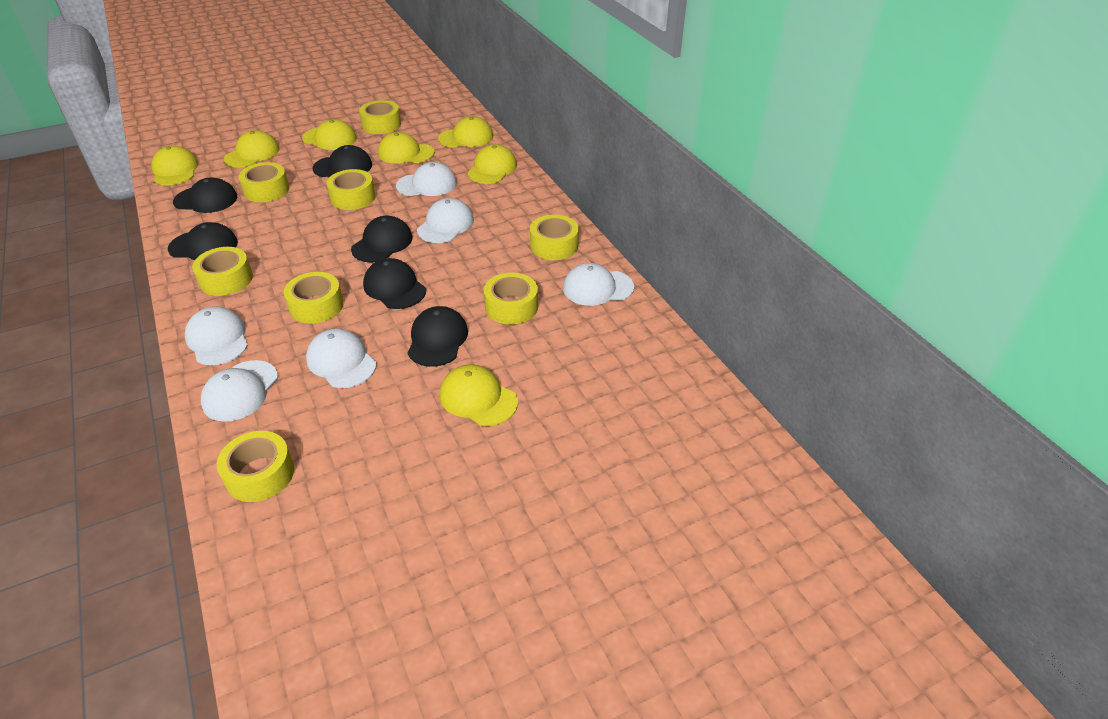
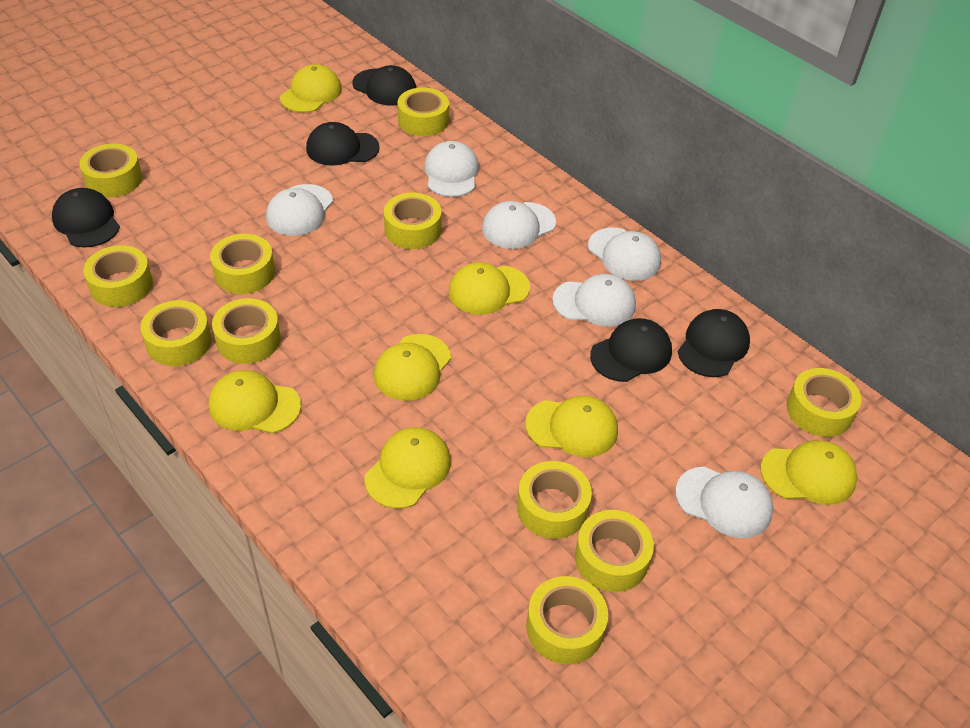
black cap: 6 -> 5
yellow tape: 8 -> 11

